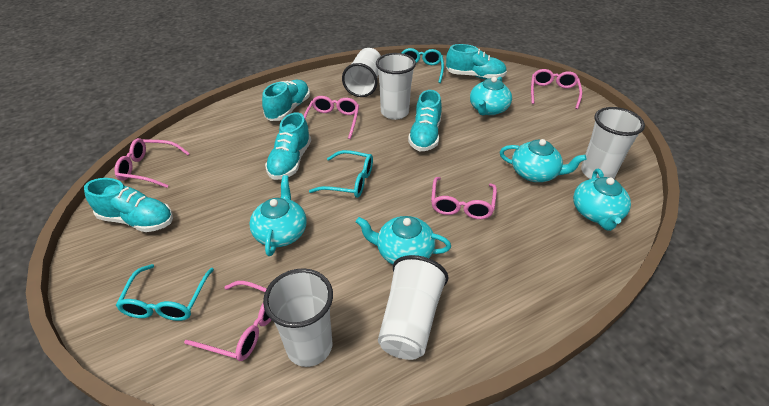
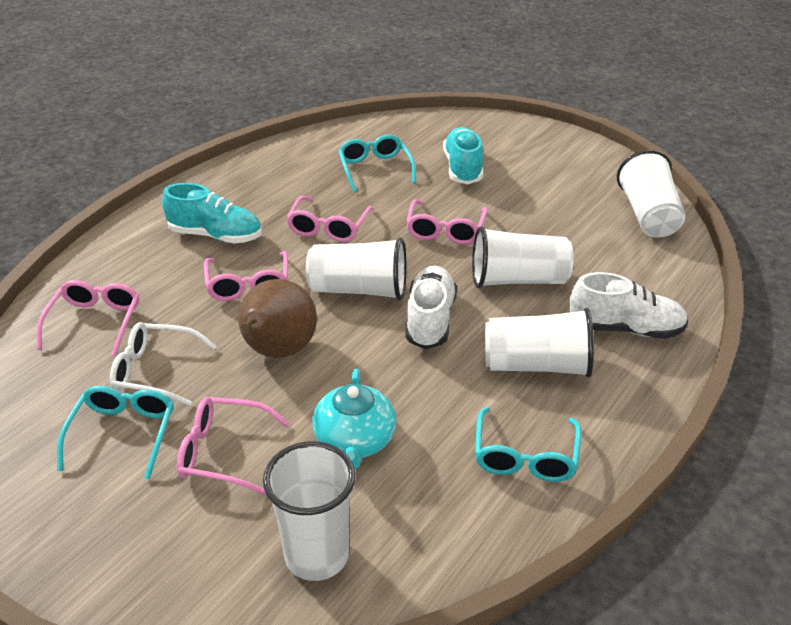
brown pear: 0 -> 1
turquoise shoe: 5 -> 2
turquoise teapot: 5 -> 1
white glasses: 0 -> 1
white shoe: 0 -> 2

